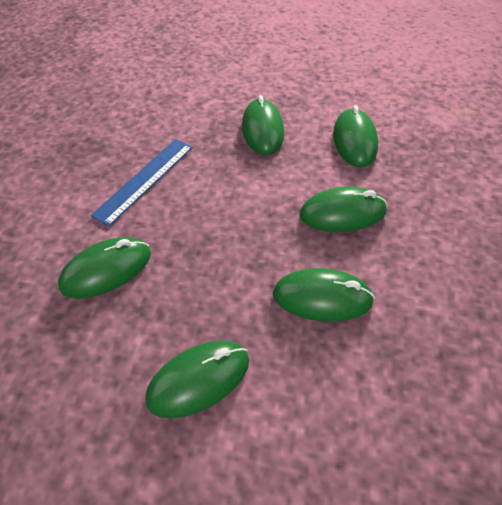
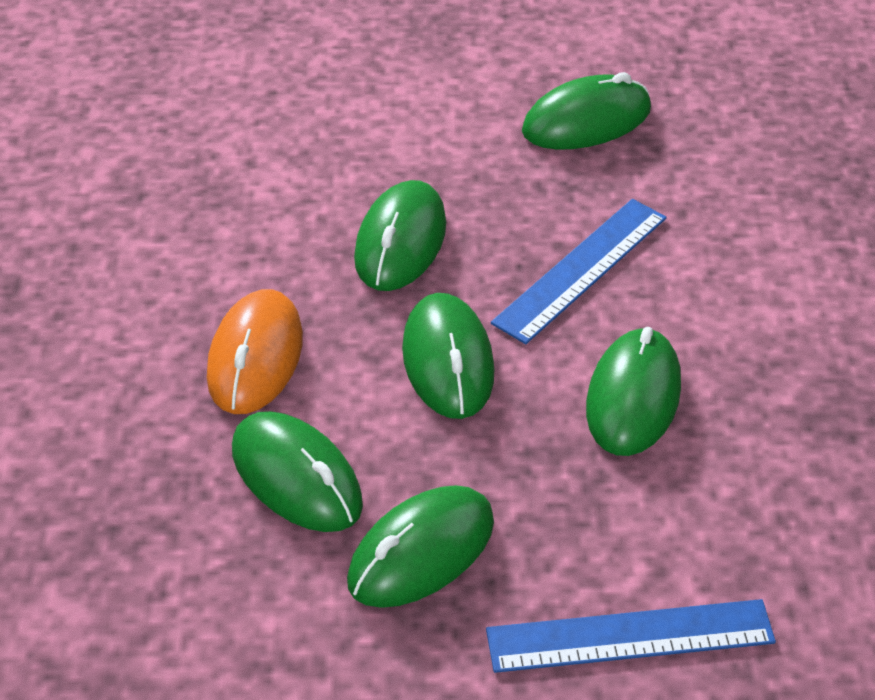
blue ruler: 1 -> 2
orange mouse: 0 -> 1

